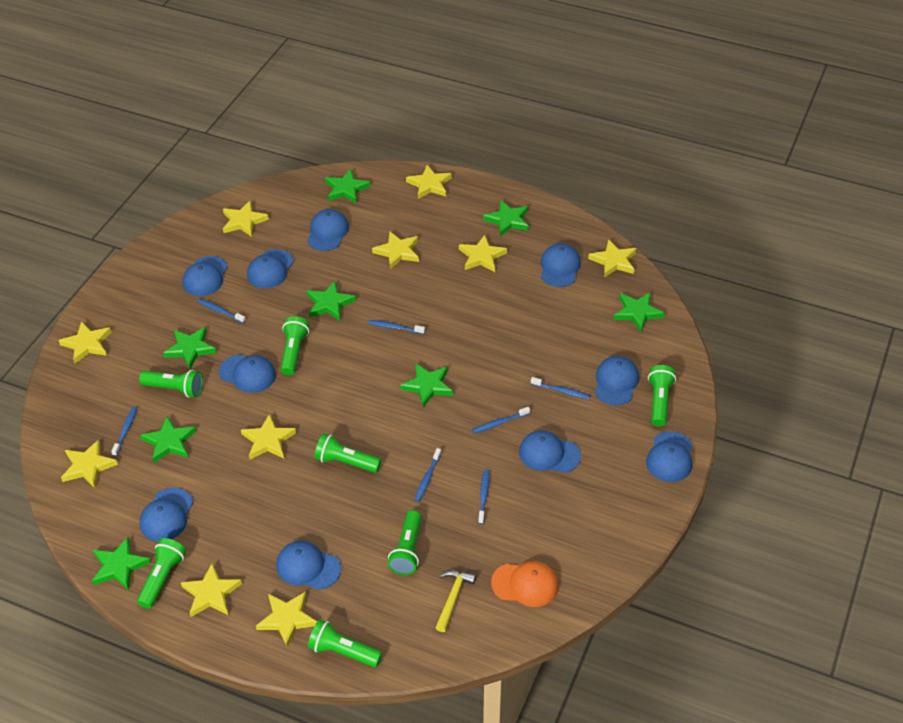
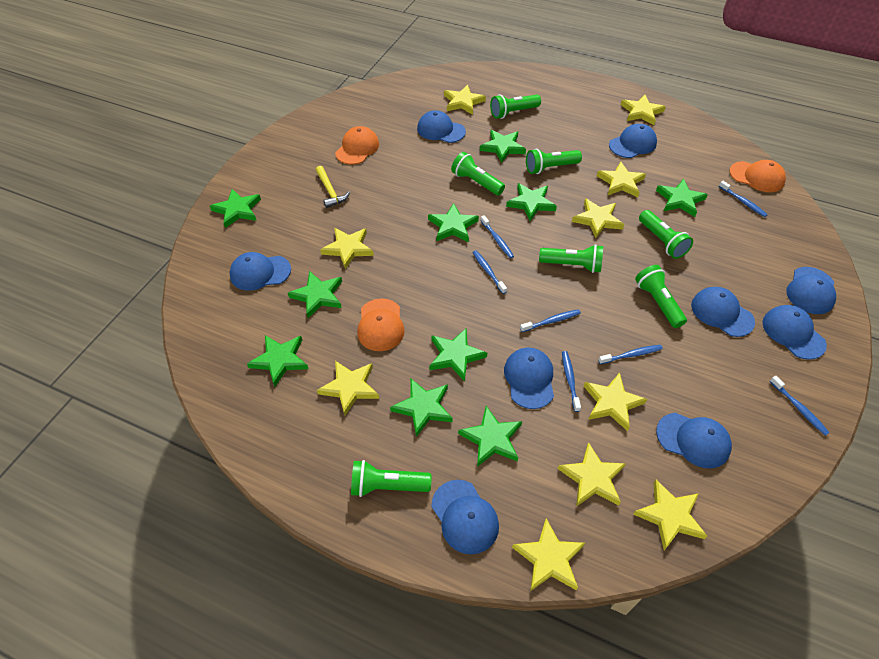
blue cap: 10 -> 9
green star: 8 -> 10
orange cap: 1 -> 3

